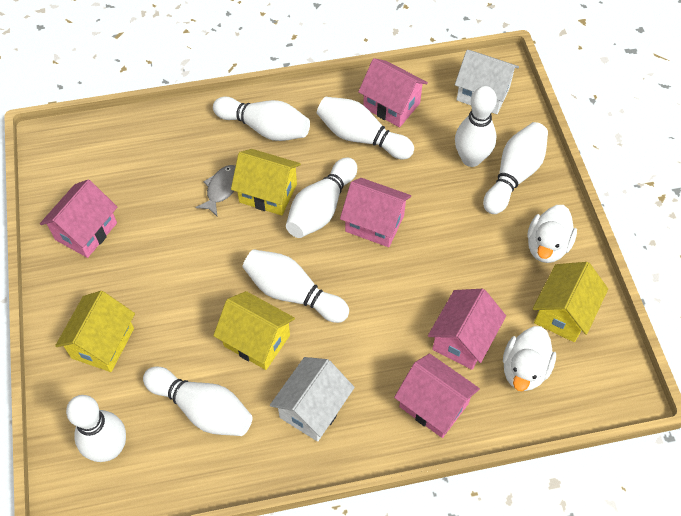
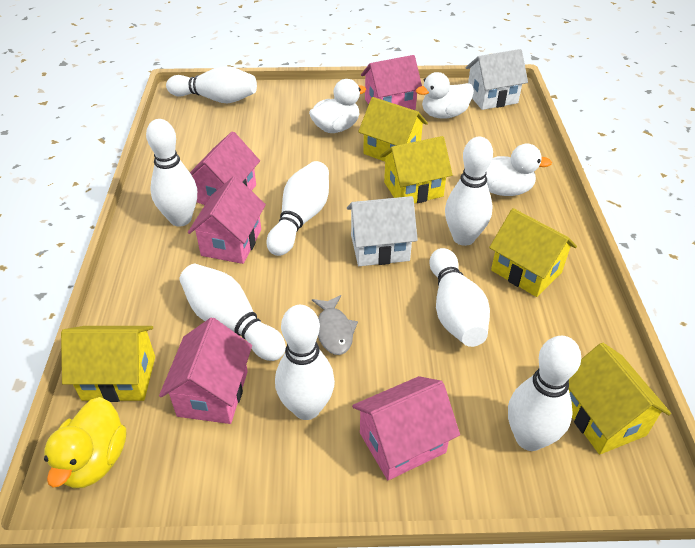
white duck: 2 -> 3
yellow duck: 0 -> 1
yellow house: 4 -> 5

